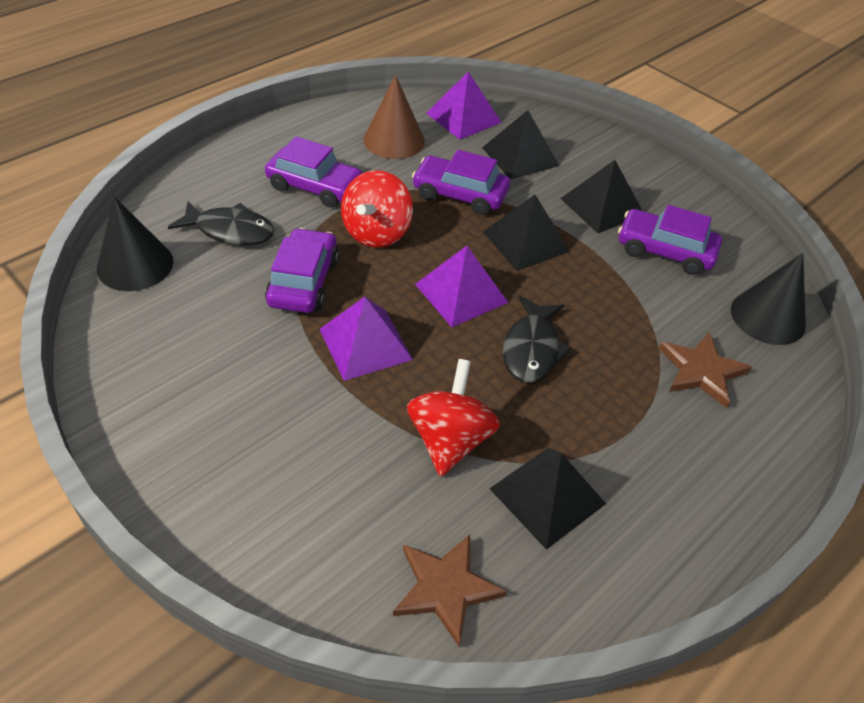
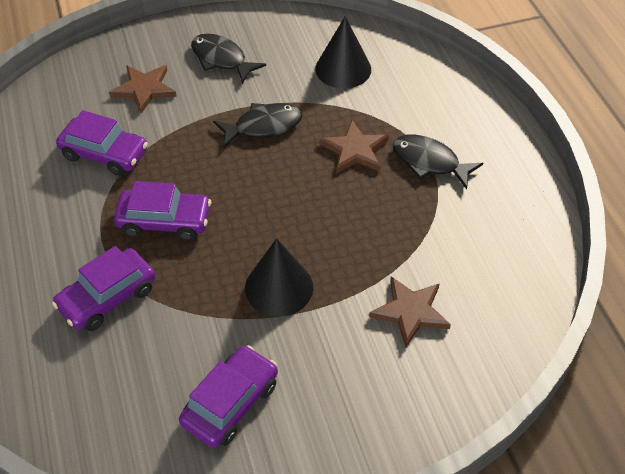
black fish: 2 -> 3
black pyramid: 4 -> 0
brown cone: 1 -> 0
brown star: 2 -> 3
purple pyramid: 3 -> 0
red spinning top: 2 -> 0

